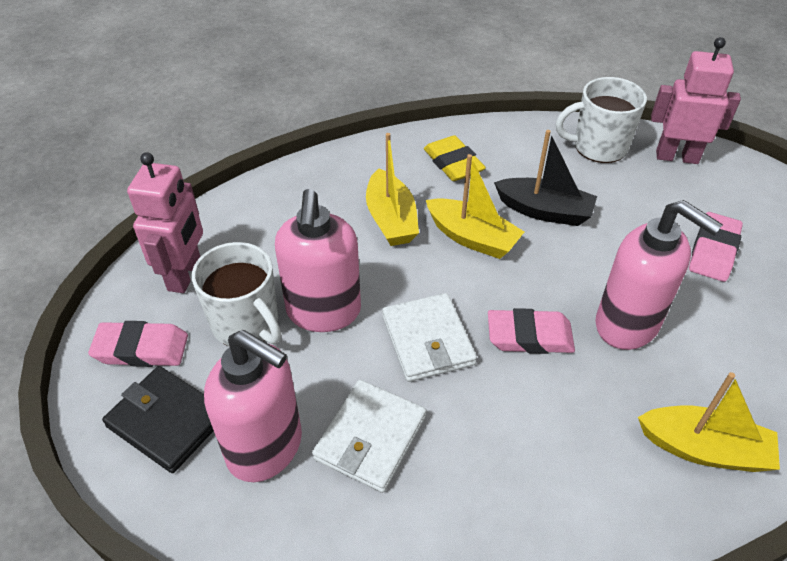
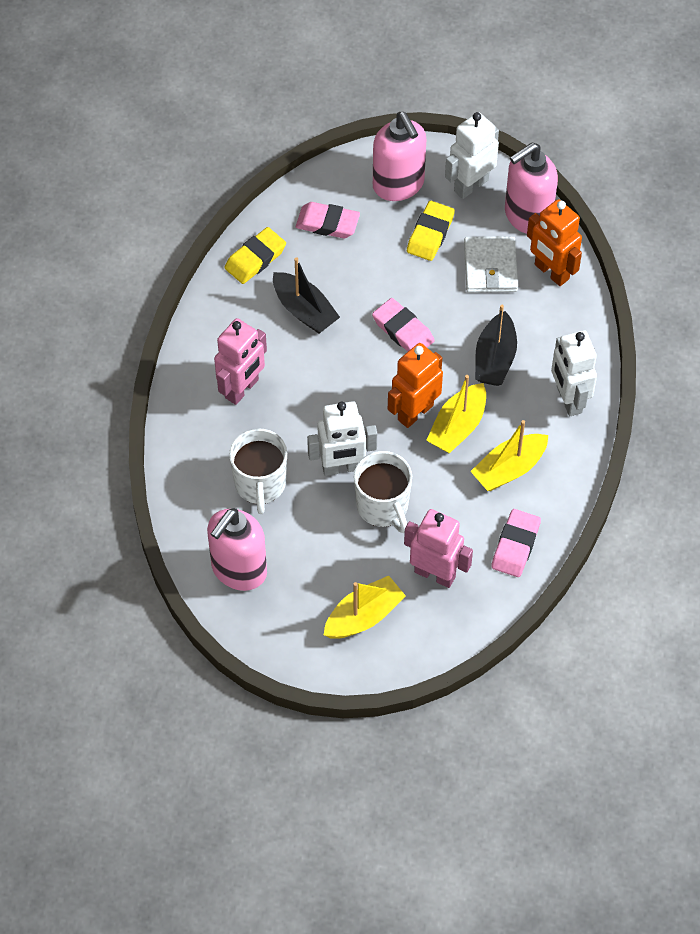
black boat: 1 -> 2
black wallet: 1 -> 0
orange robot: 0 -> 2
white robot: 0 -> 3
white wallet: 2 -> 1
yellow eraser: 1 -> 2

